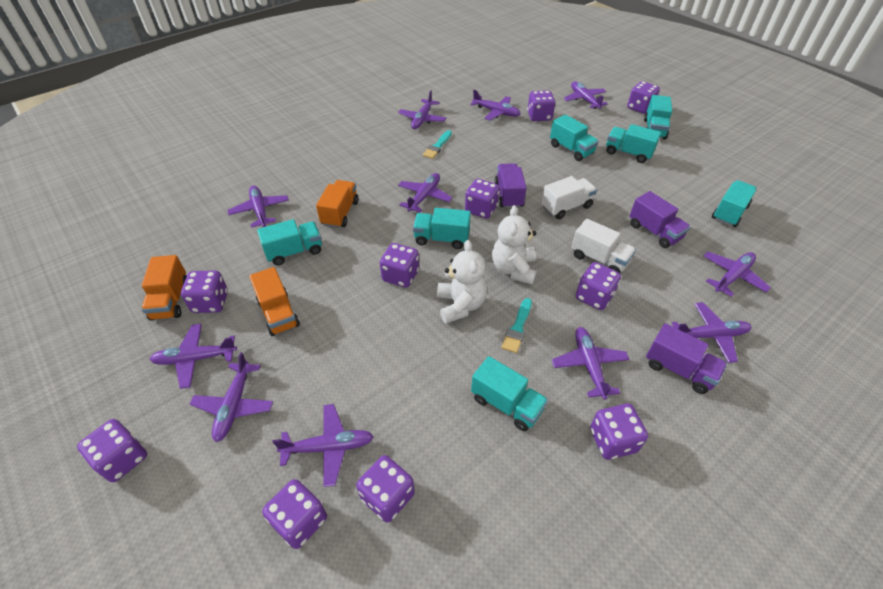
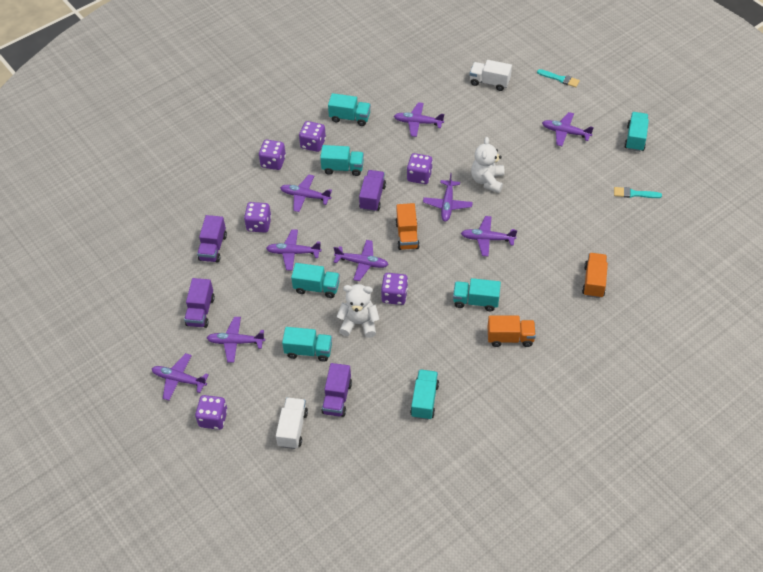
purple dice: 10 -> 6
purple plane: 11 -> 9
purple truck: 3 -> 4

